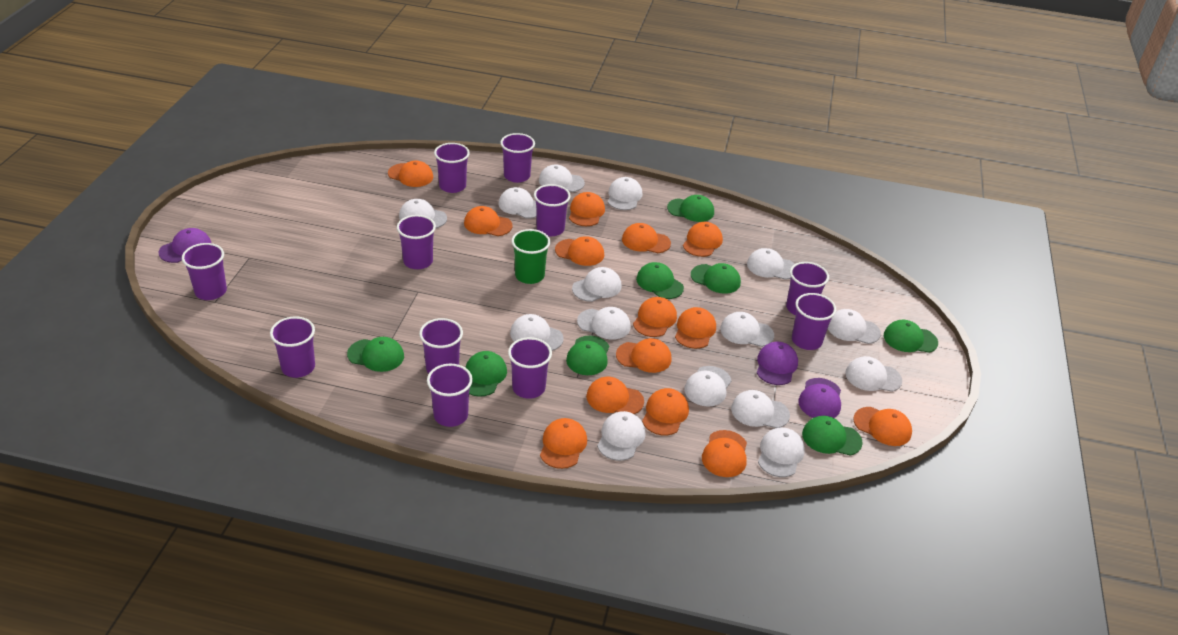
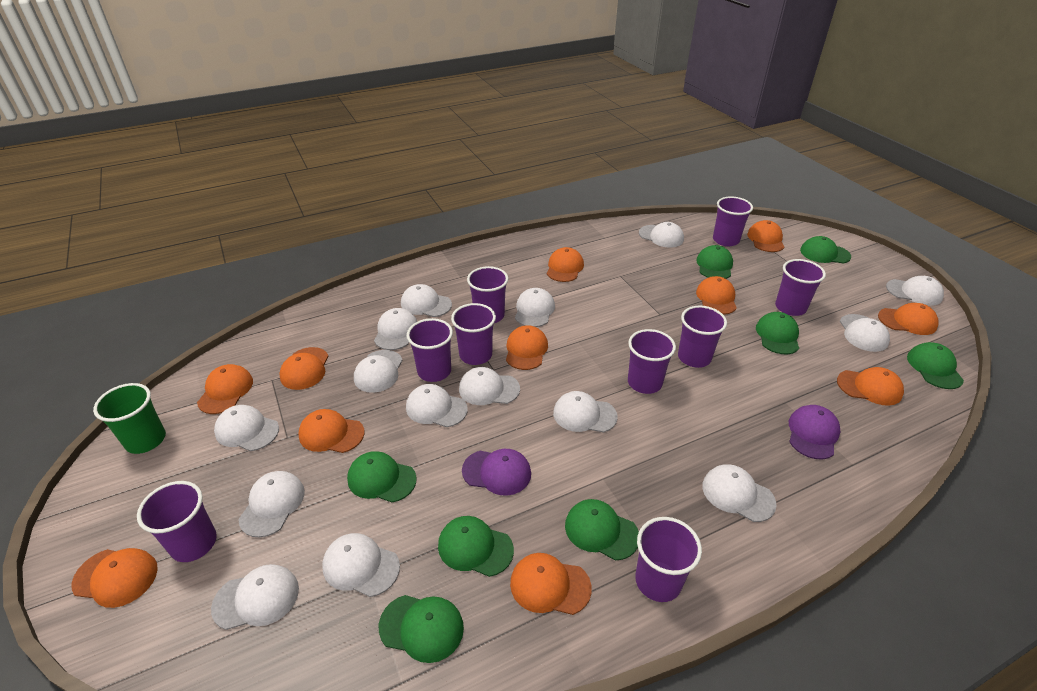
orange cap: 14 -> 11
purple cap: 3 -> 2
purple cup: 11 -> 9

